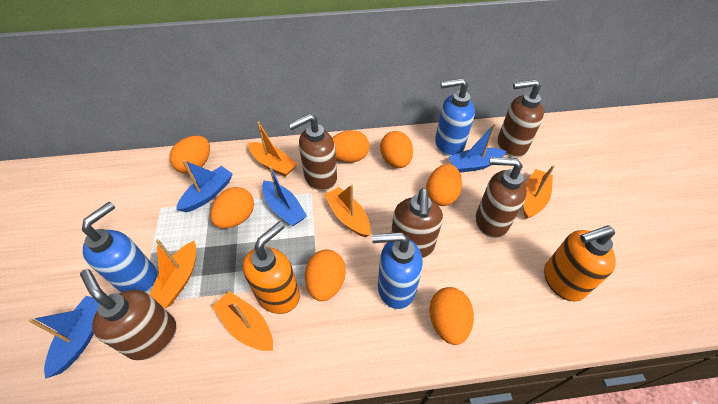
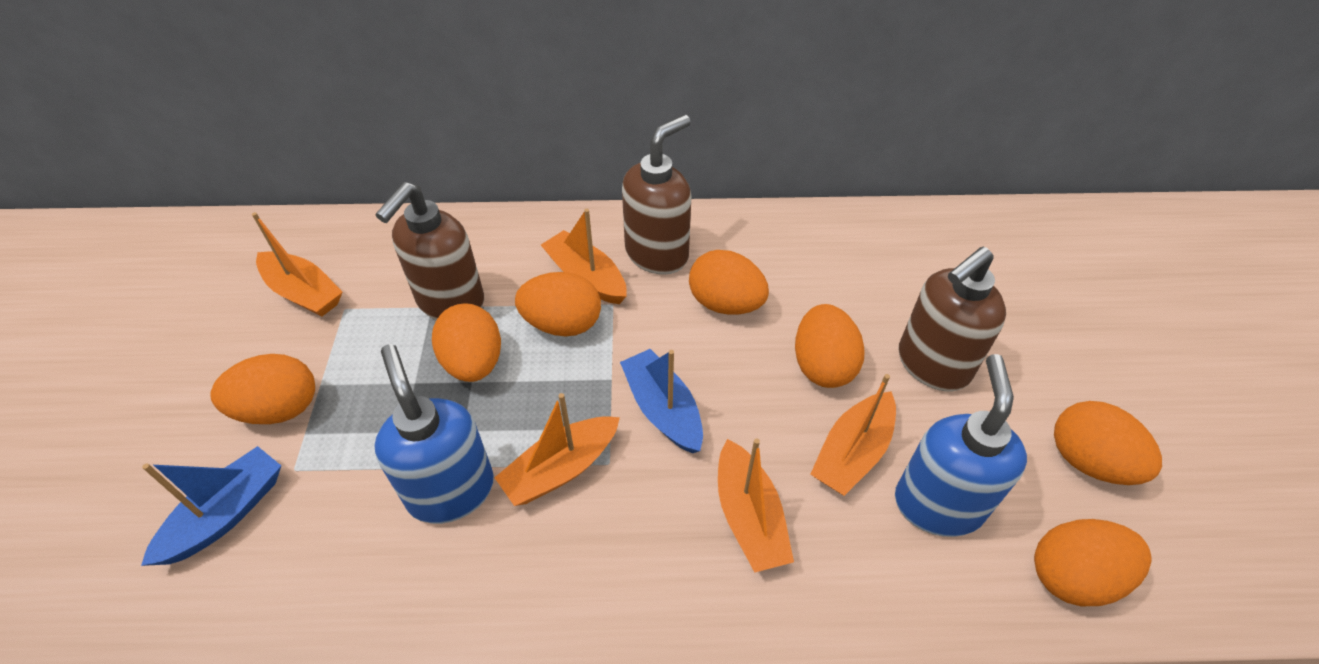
blue boat: 4 -> 2
blue soap dispenser: 3 -> 2
brown soap dispenser: 5 -> 3
orange soap dispenser: 2 -> 0

